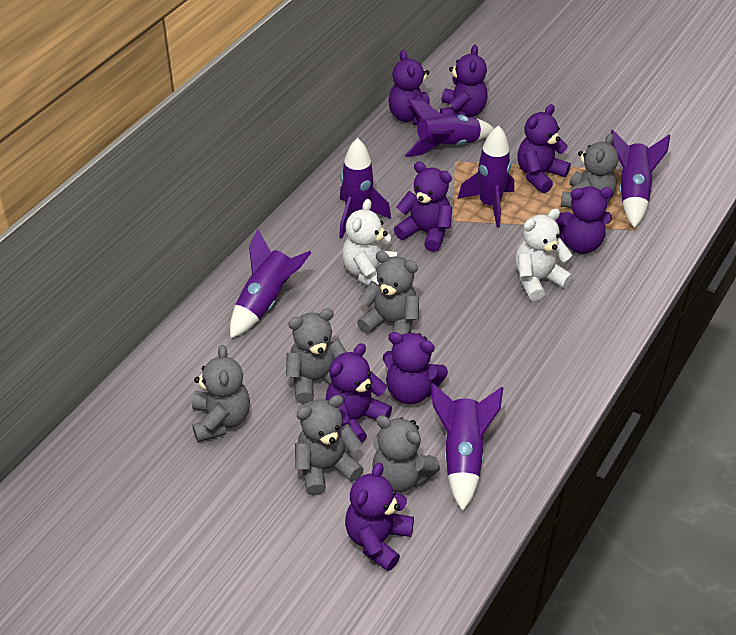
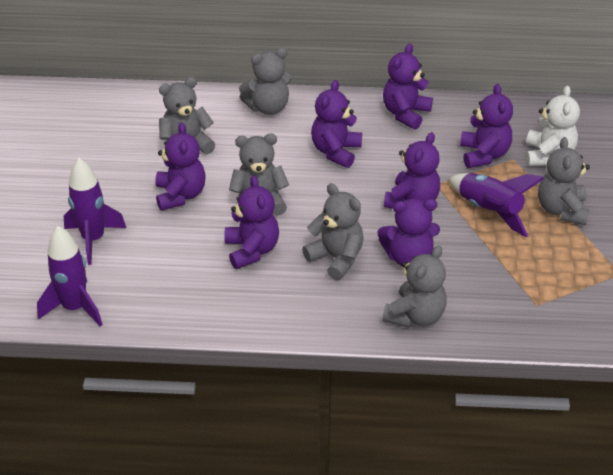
purple rocket: 6 -> 3
purple teddy bear: 8 -> 7
white teddy bear: 2 -> 1

